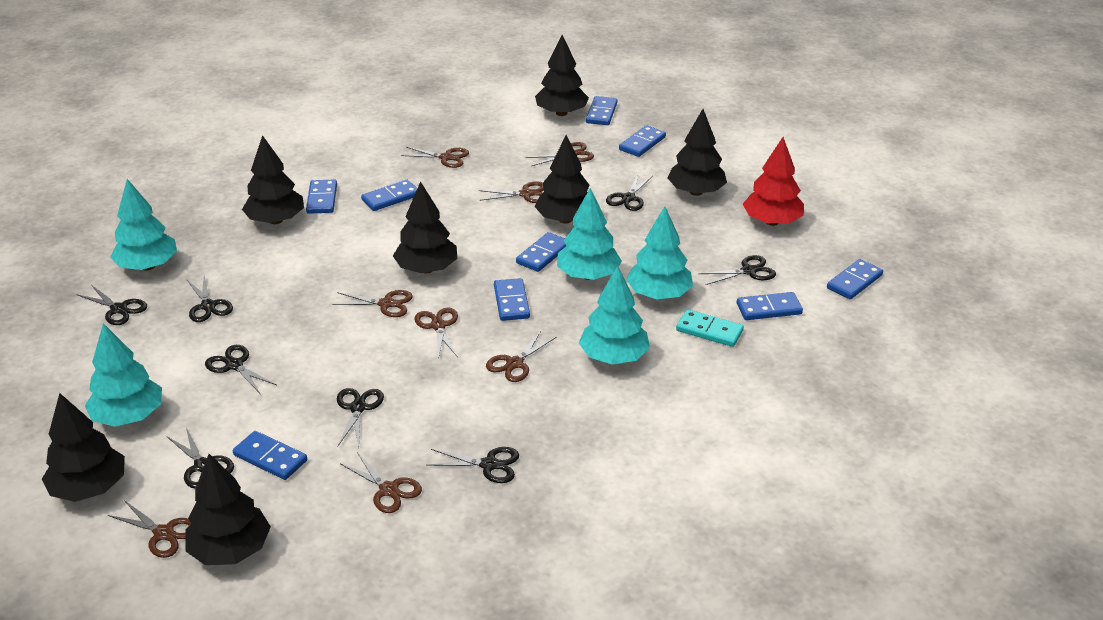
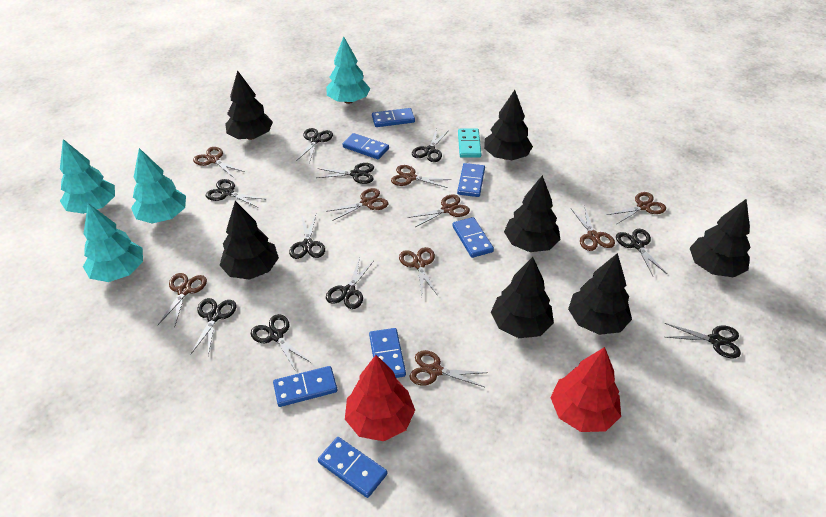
black scissors: 8 -> 10
blue domino: 9 -> 7
brown scissors: 8 -> 9
red tree: 1 -> 2
turquoise tree: 5 -> 4

